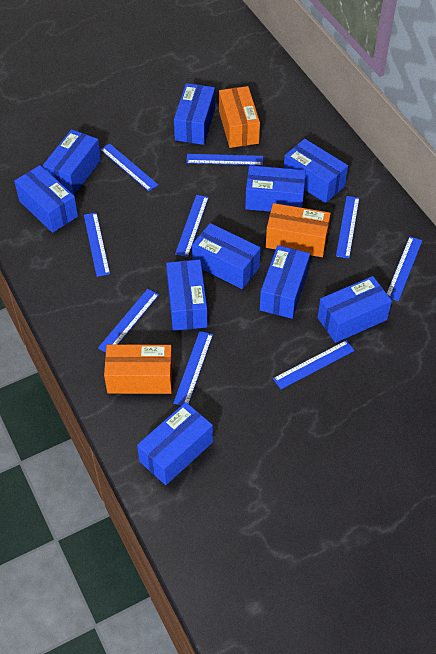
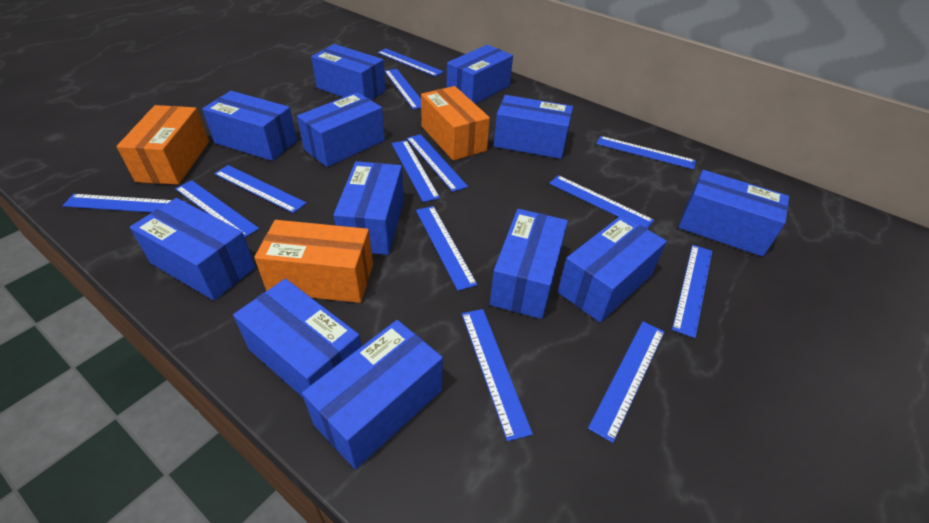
blue box: 10 -> 12
blue ruler: 9 -> 13

